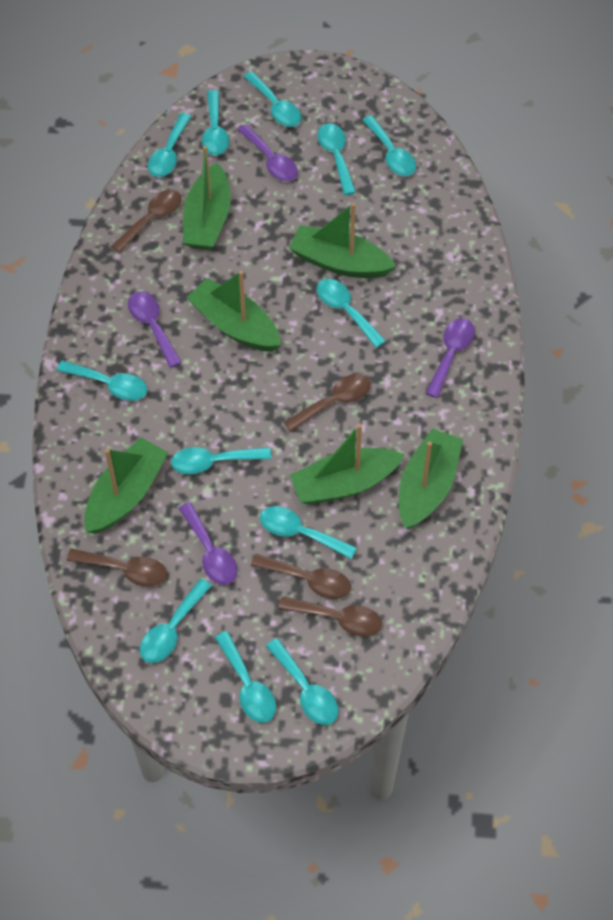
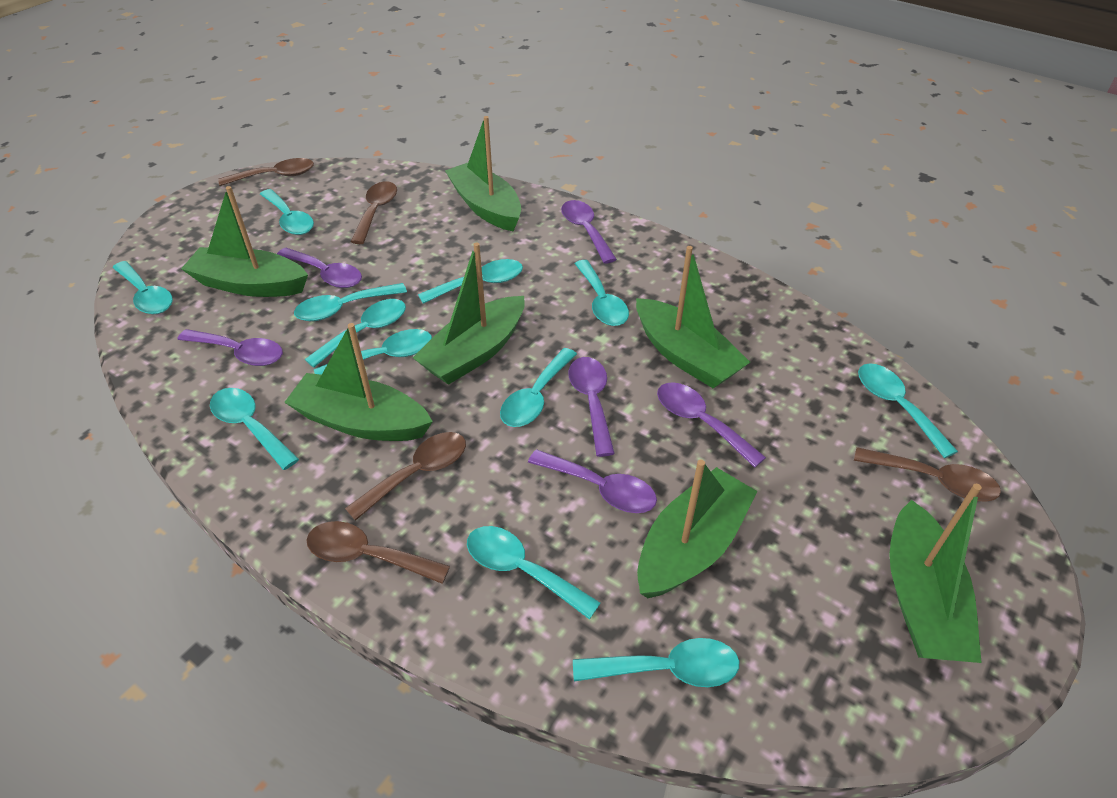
green boat: 6 -> 7
purple spoon: 4 -> 6

